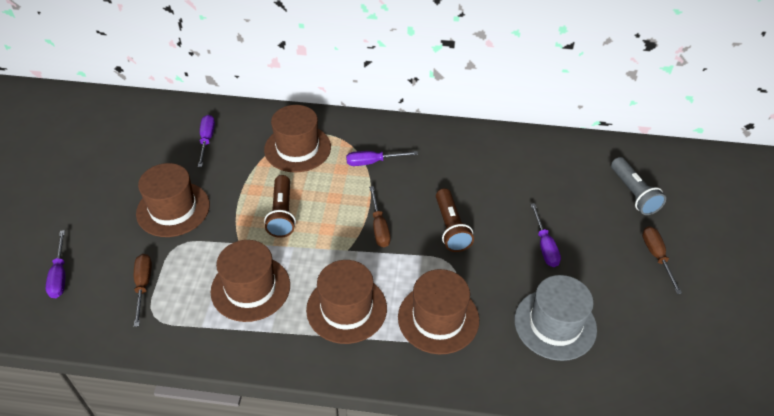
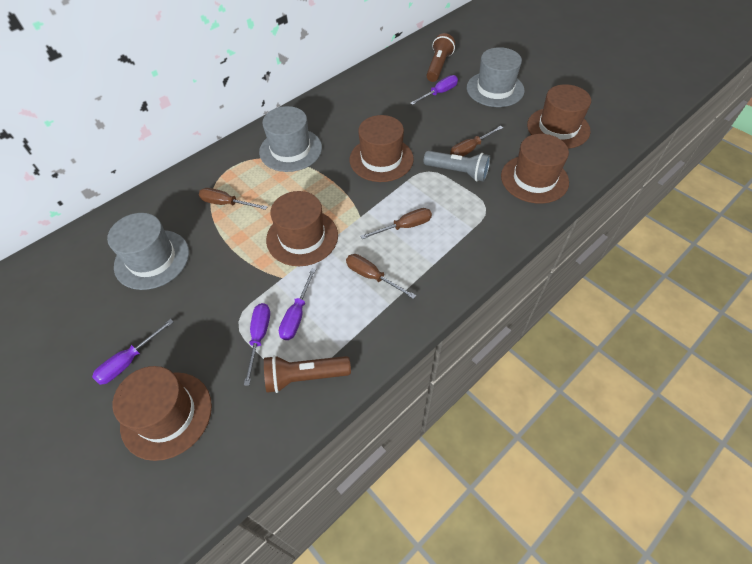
brown screwdriver: 3 -> 4
grey hat: 1 -> 3

